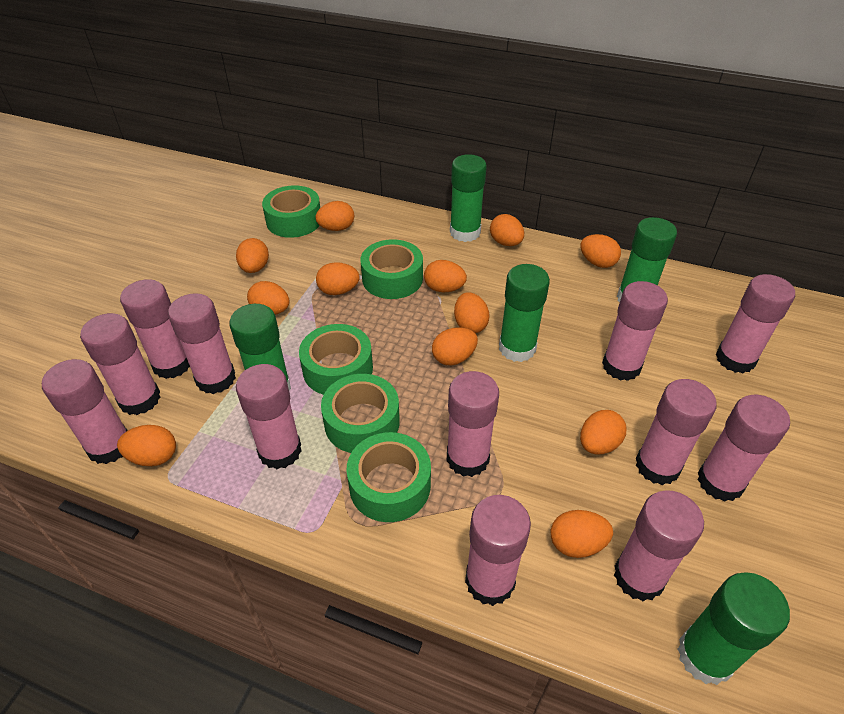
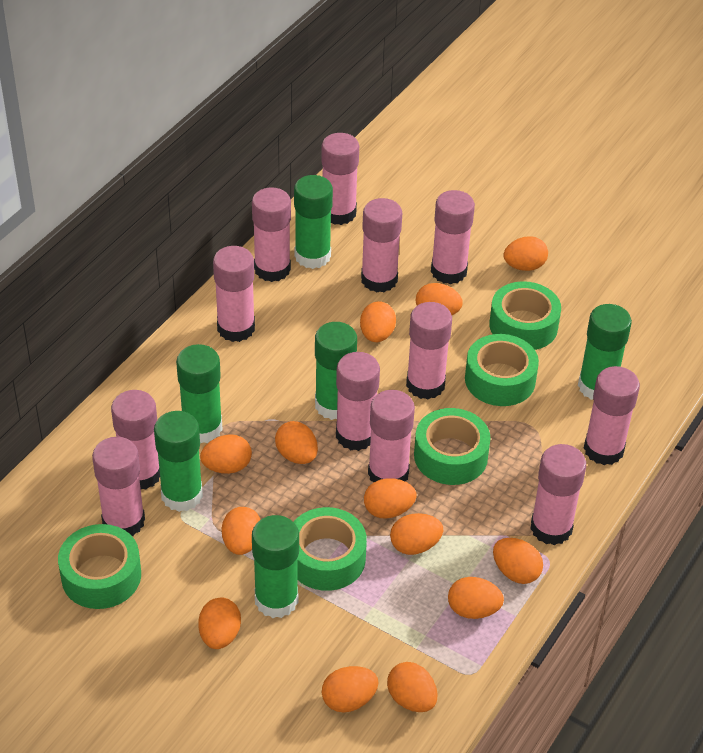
green glue stick: 5 -> 6
orange egg: 12 -> 13

